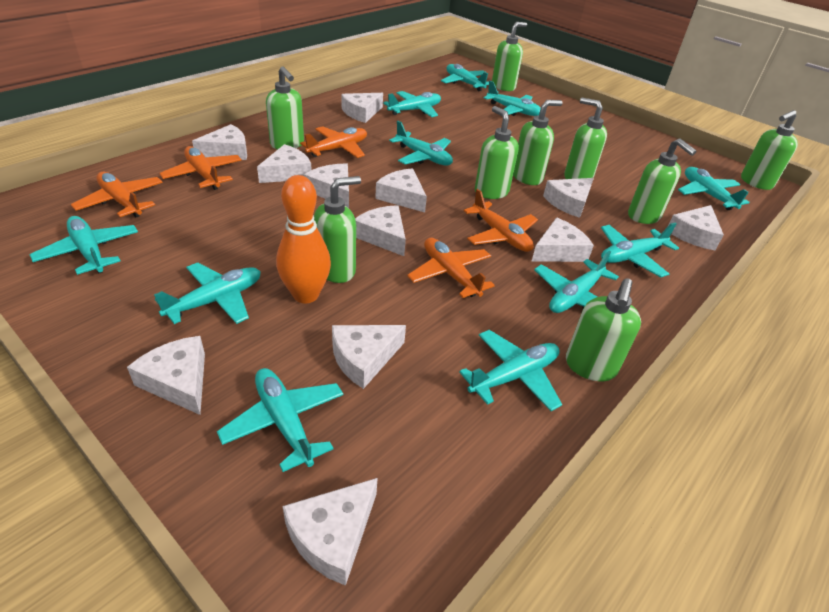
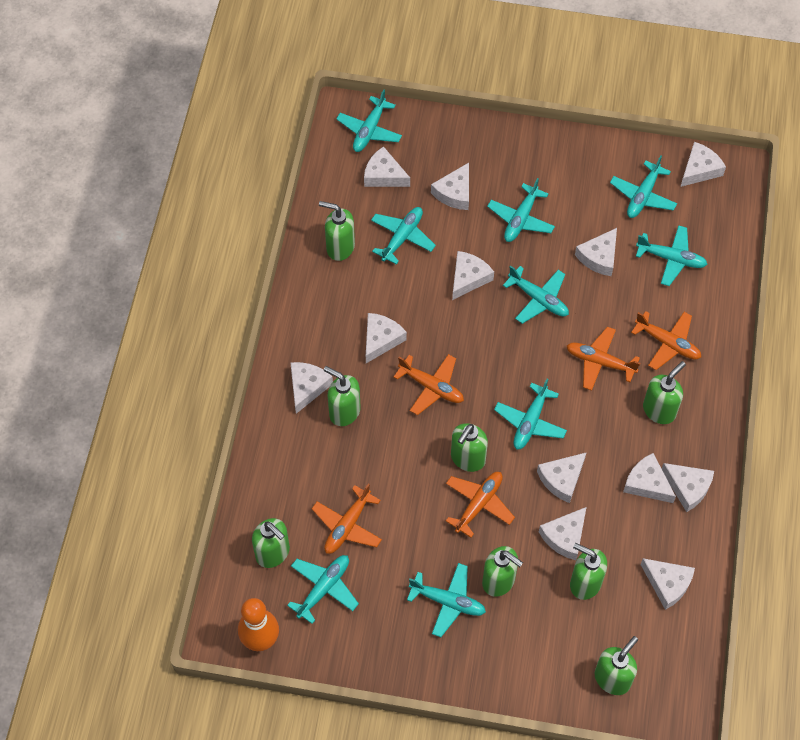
green soap dispenser: 9 -> 8
turquoise plane: 11 -> 9

